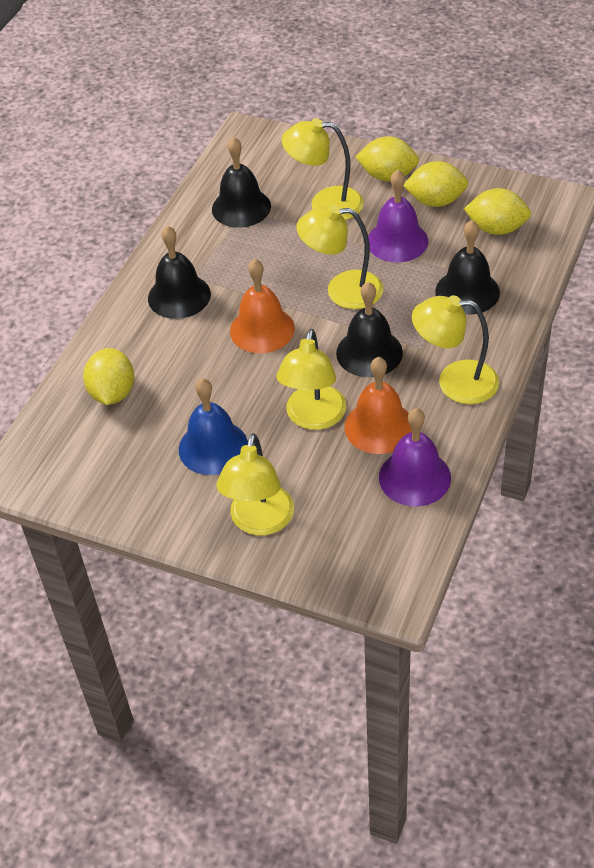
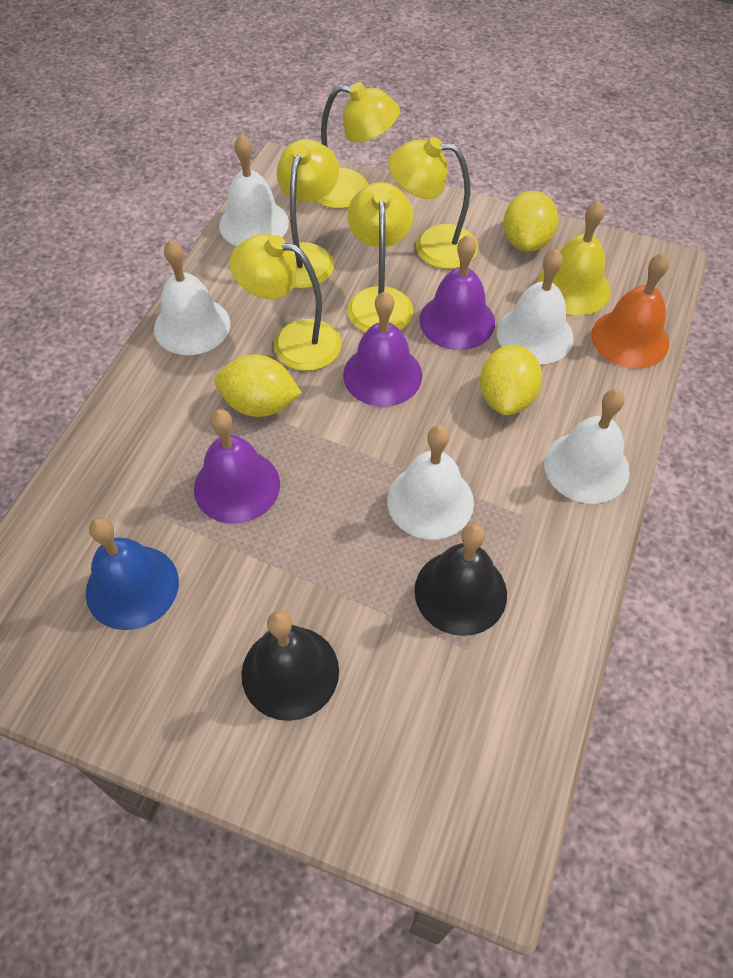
black bell: 4 -> 2
orange bell: 2 -> 1
purple bell: 2 -> 3
white bell: 0 -> 5
yellow bell: 0 -> 1
yellow lemon: 4 -> 3

